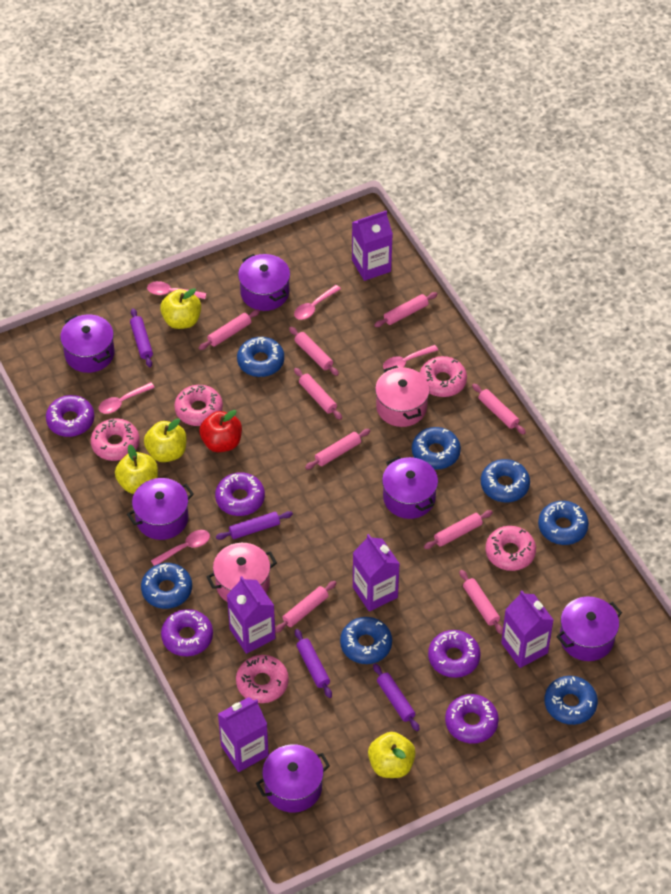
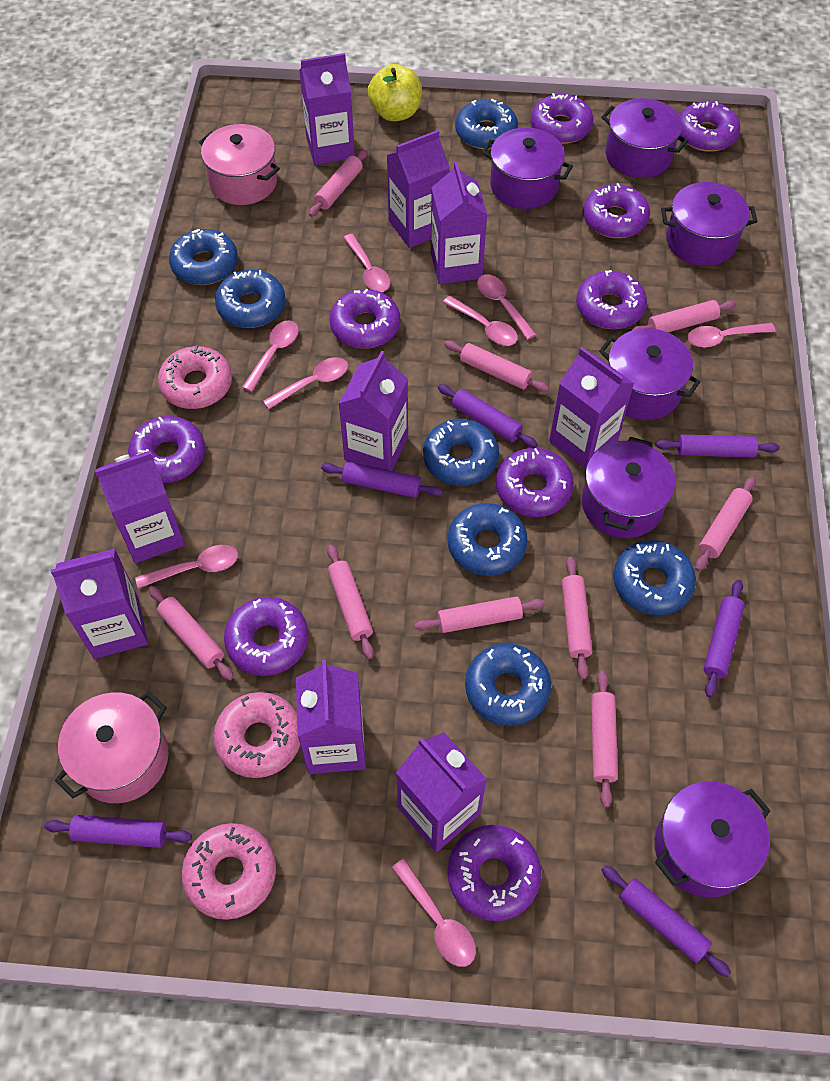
pink donut: 5 -> 3
pink spoon: 5 -> 8
purple carton: 5 -> 9
purple donut: 5 -> 9
purple rolling pin: 4 -> 6
red apple: 1 -> 0
yellow apple: 4 -> 1

